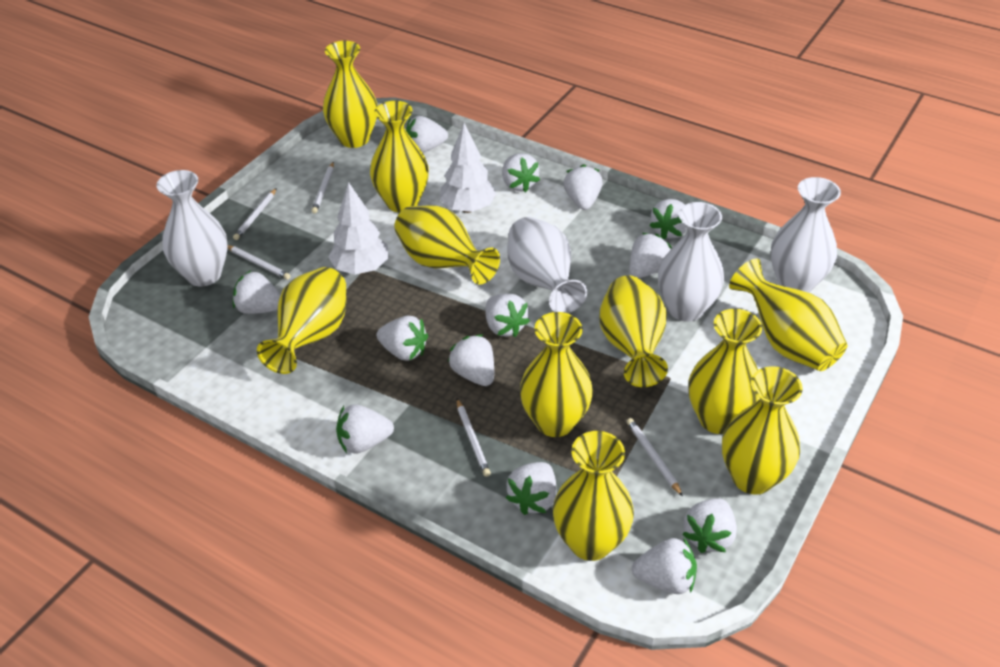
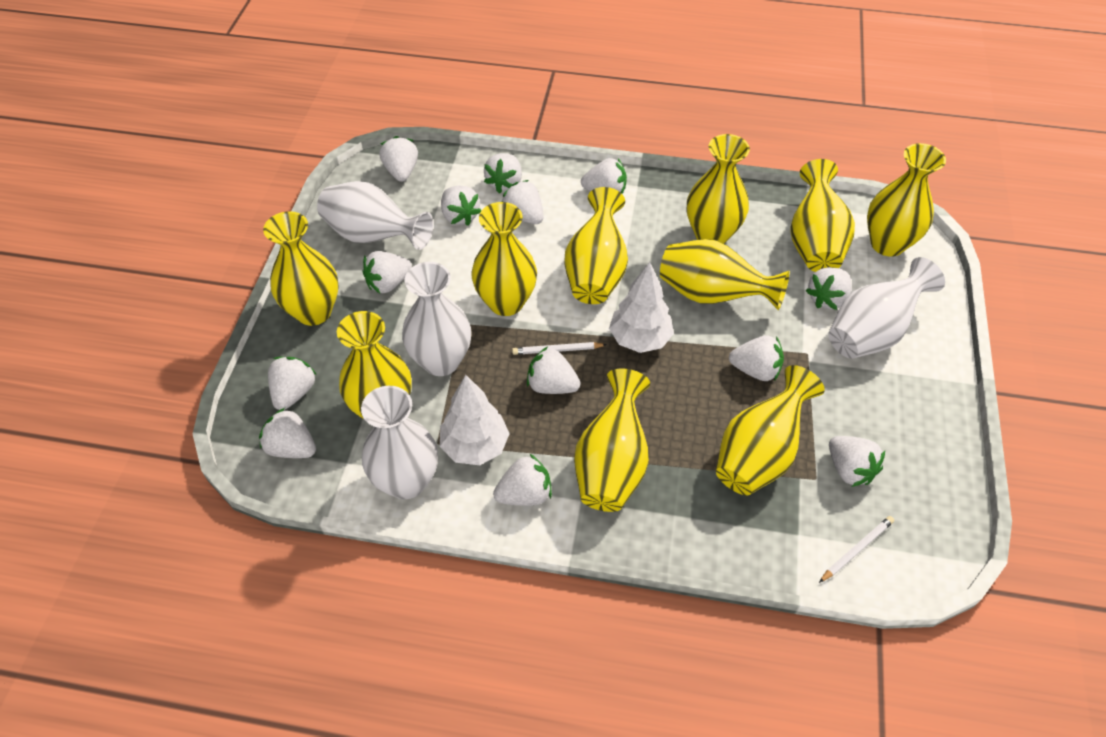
white pencil: 5 -> 2

